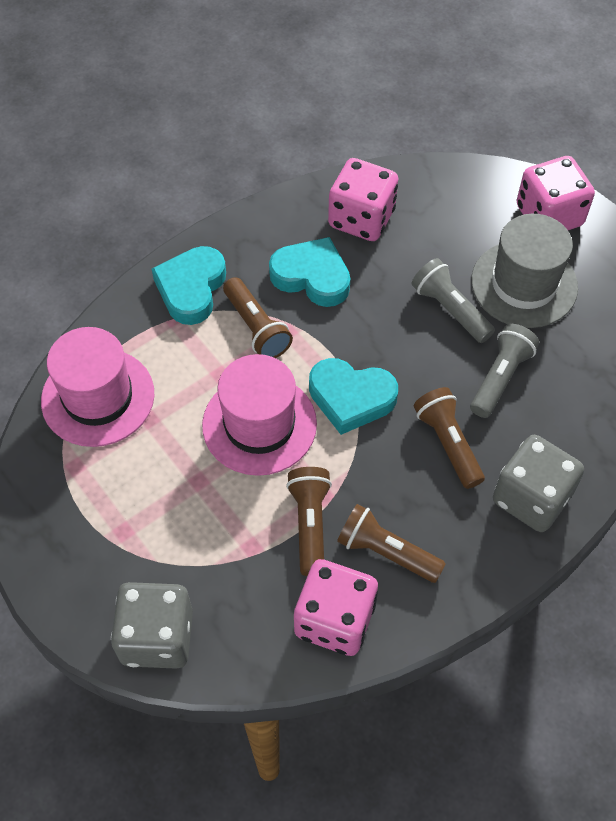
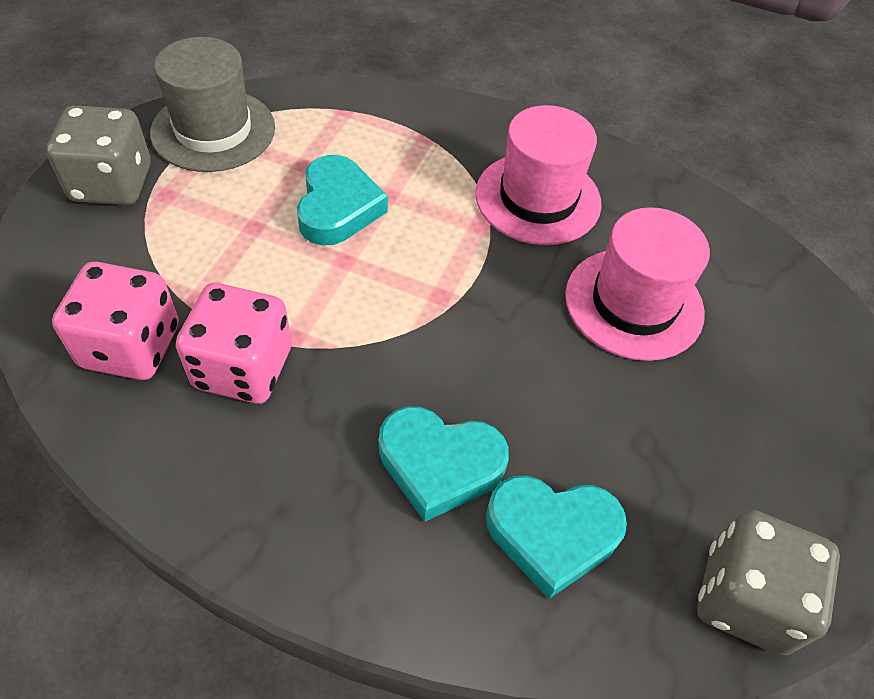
brown flashlight: 4 -> 0
grey flashlight: 2 -> 0
pink dice: 3 -> 2

